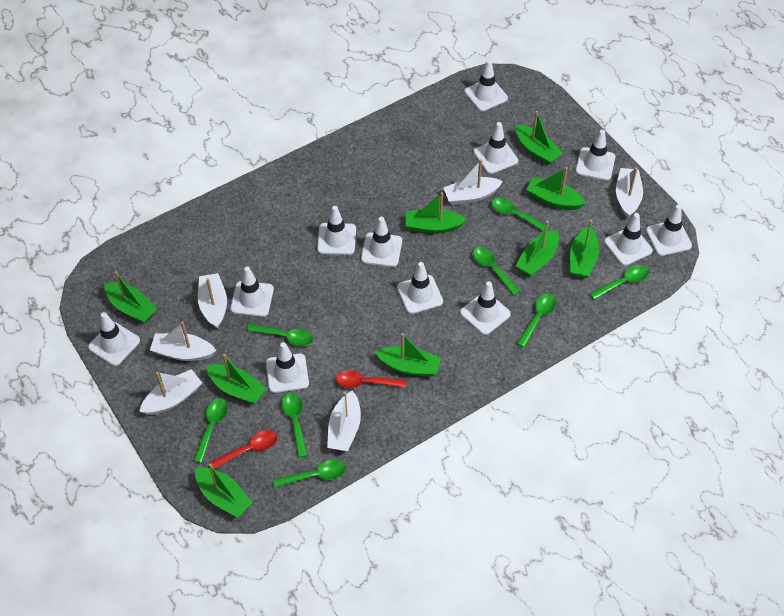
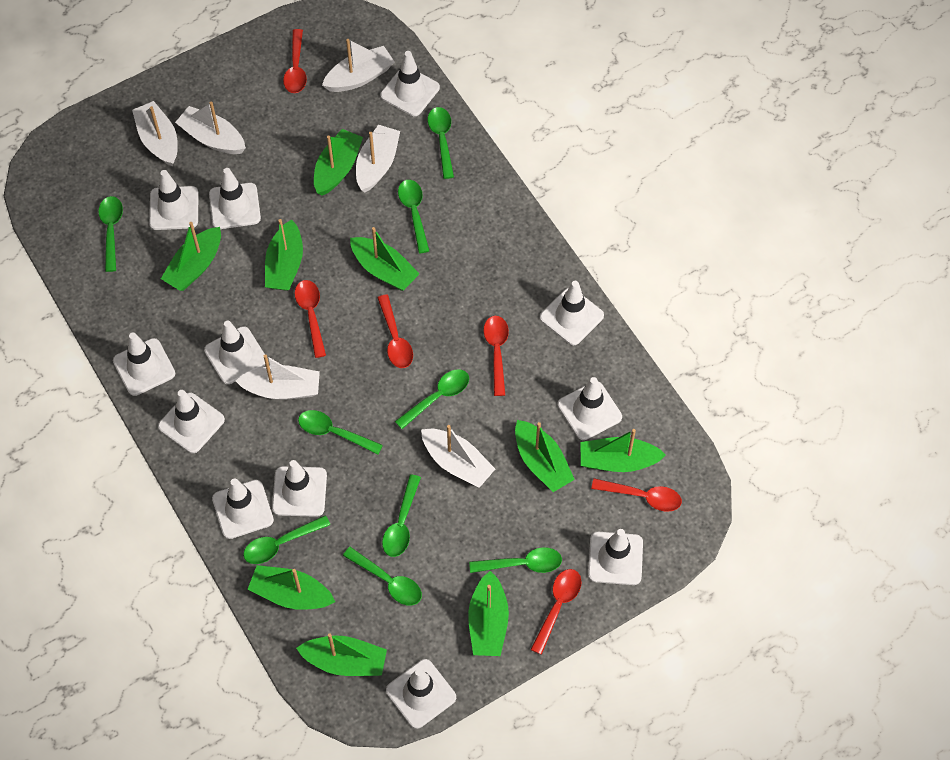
green spoon: 8 -> 9
red spoon: 2 -> 6

